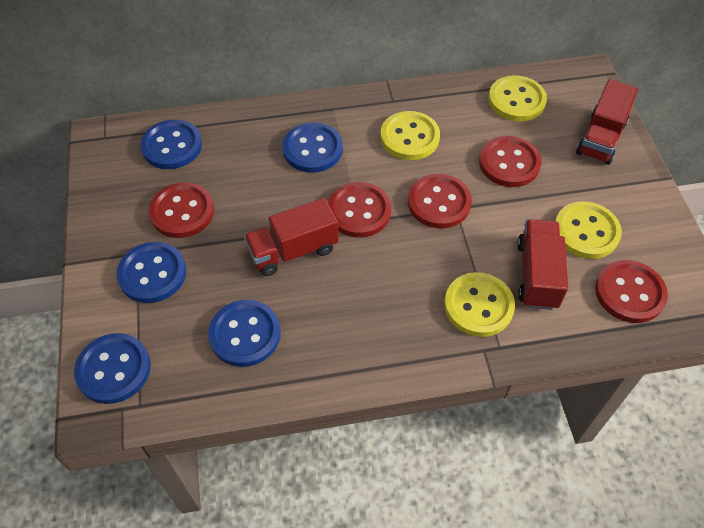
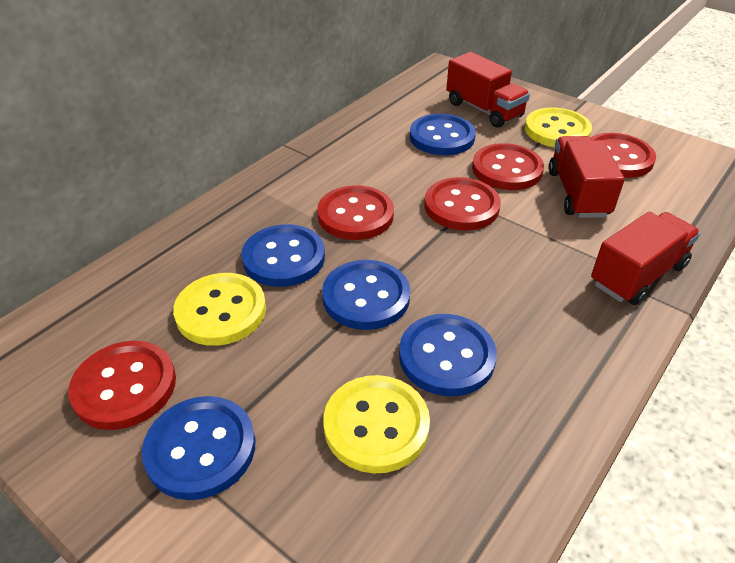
yellow button: 4 -> 3

